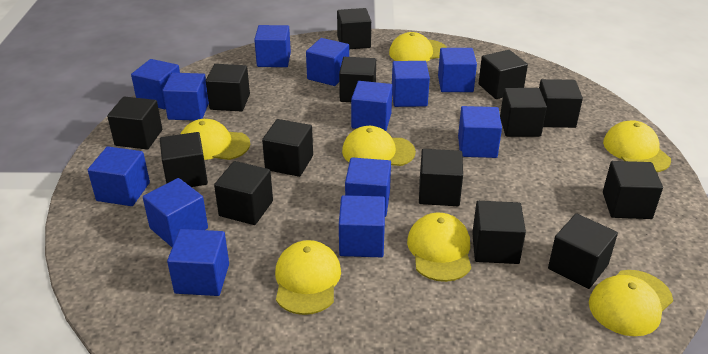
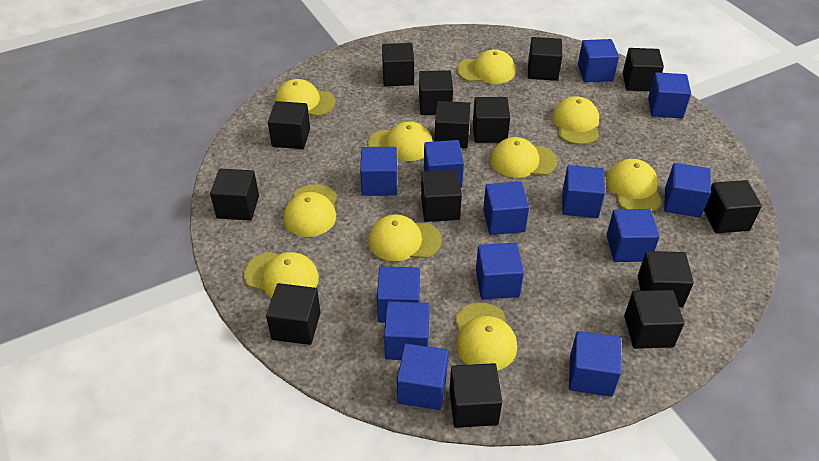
yellow cap: 7 -> 10

